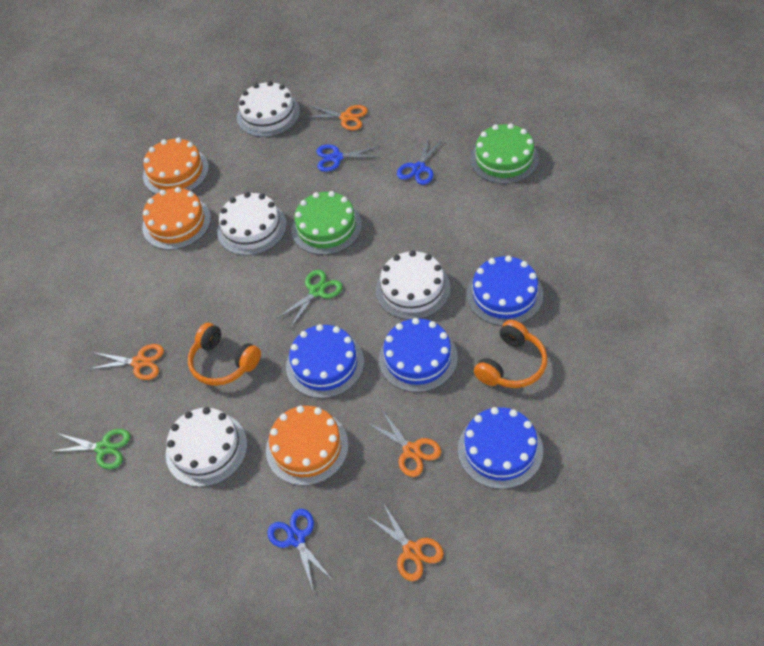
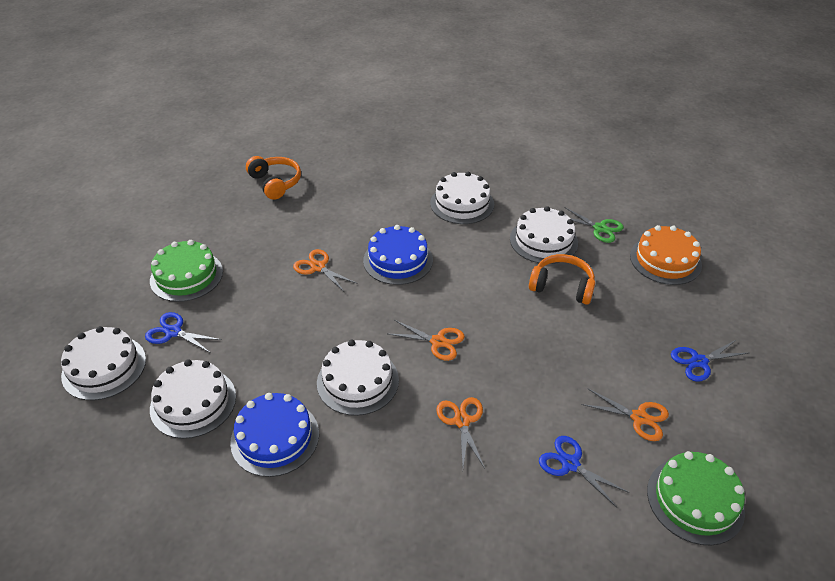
blue cake: 4 -> 2
green scissors: 2 -> 1
orange cake: 3 -> 1
white cake: 4 -> 5

